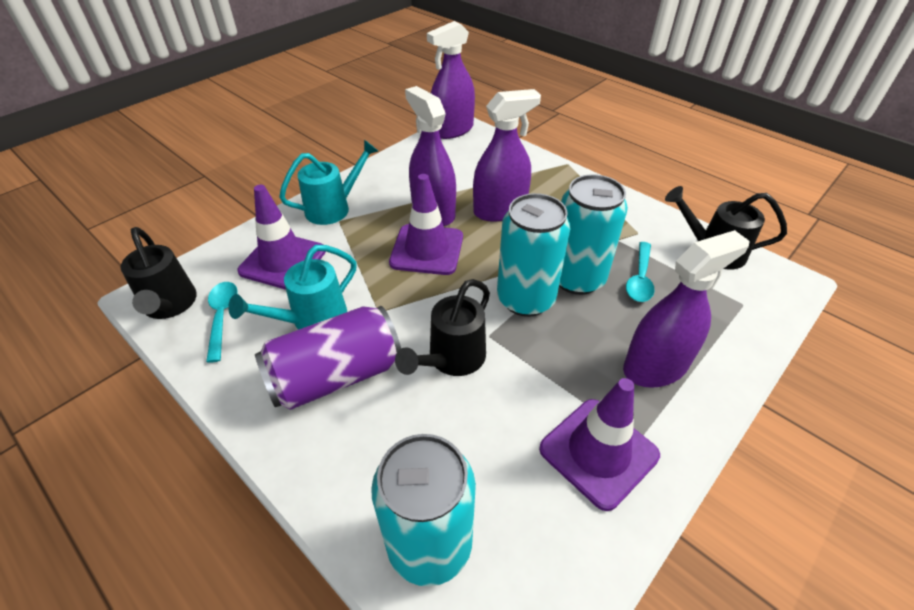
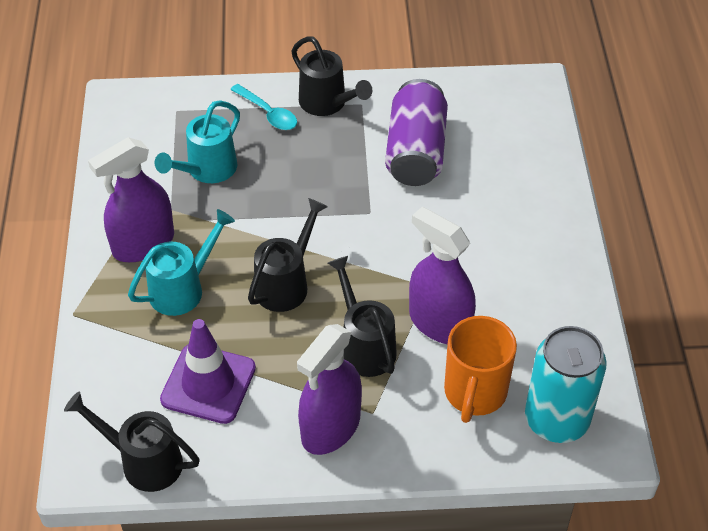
black watering can: 3 -> 4
orange mug: 0 -> 1
purple spray bottle: 4 -> 3
purple traffic cone: 3 -> 1
turquoise can: 3 -> 1
turquoise spoon: 2 -> 1

